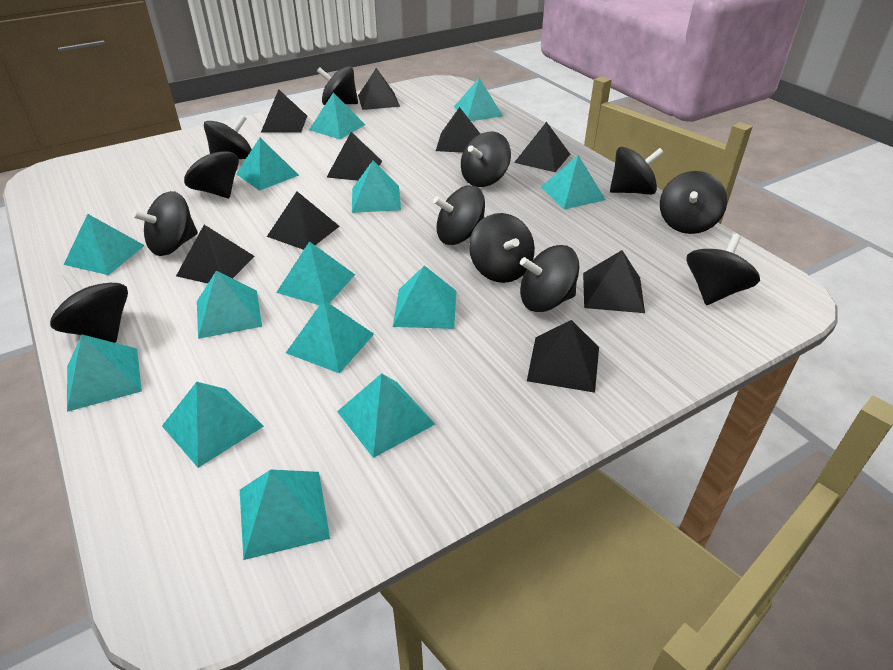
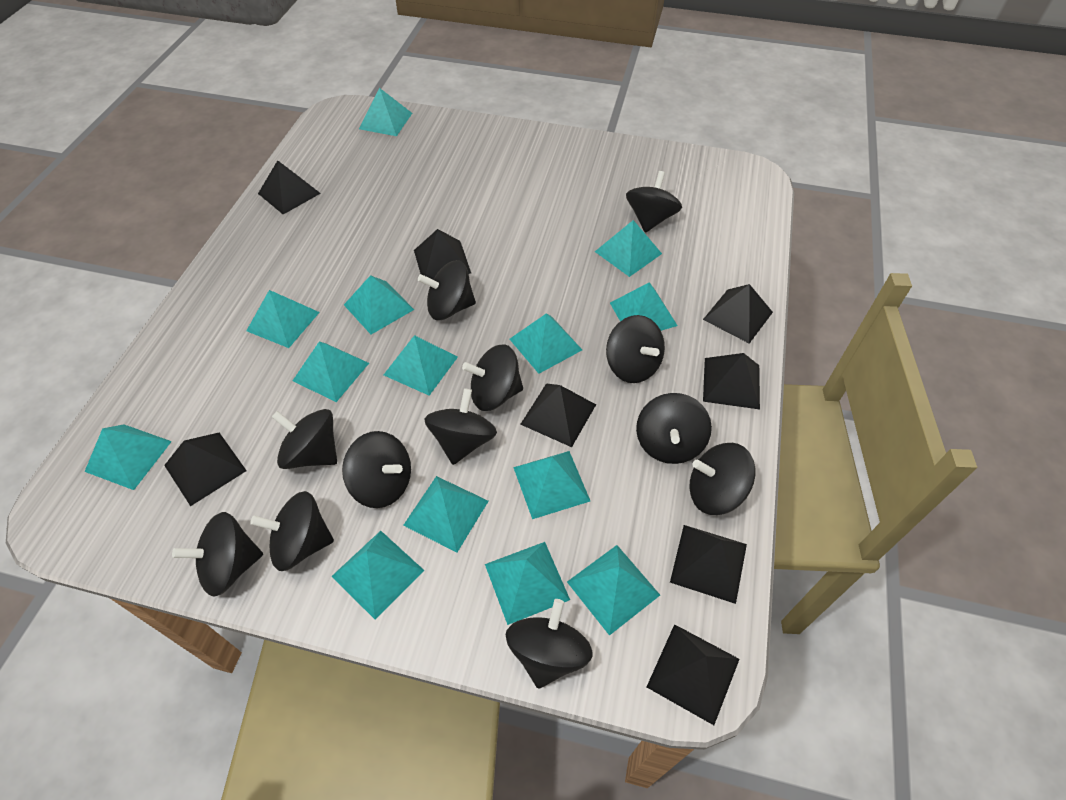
black pyramid: 9 -> 8

